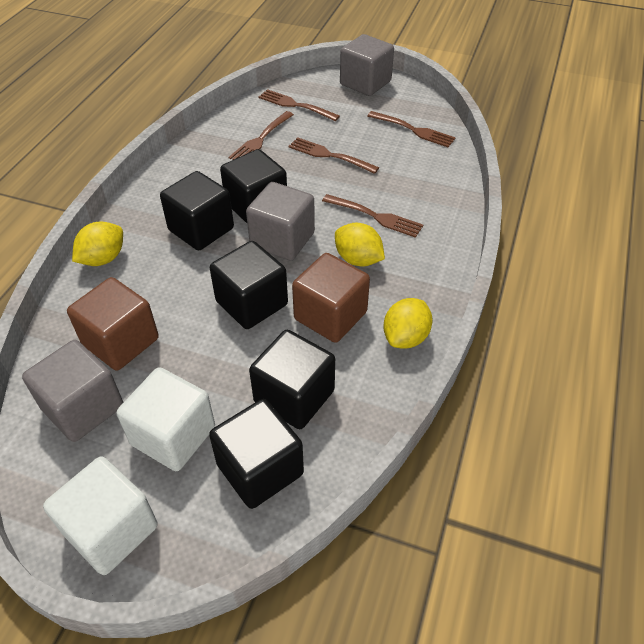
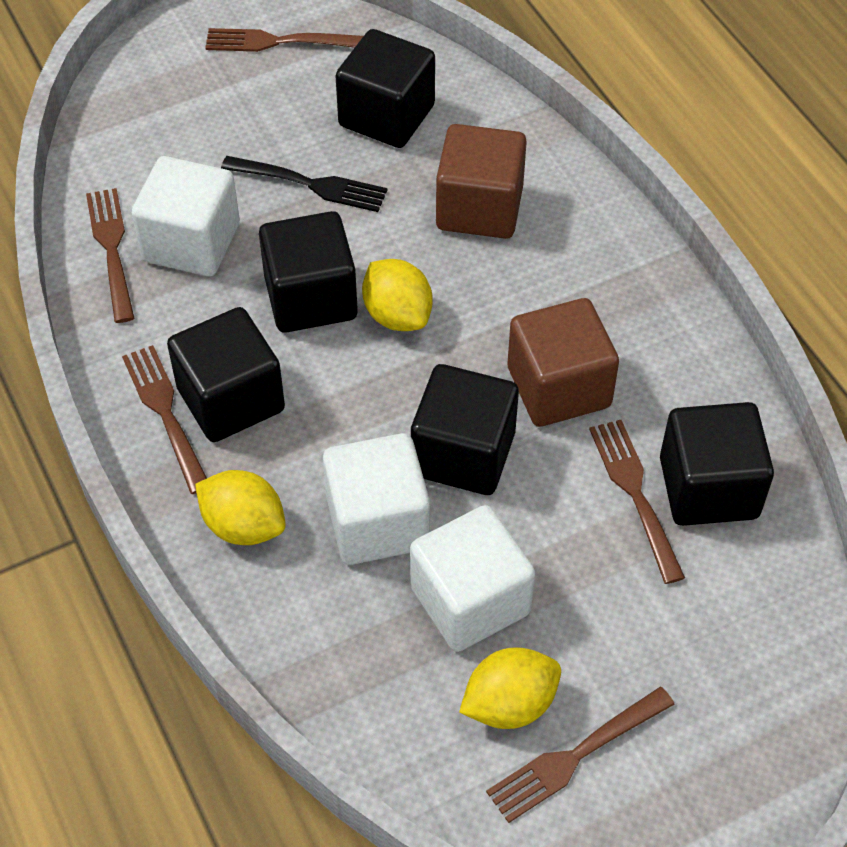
black fork: 0 -> 1
grey cube: 3 -> 0
white cube: 2 -> 3

